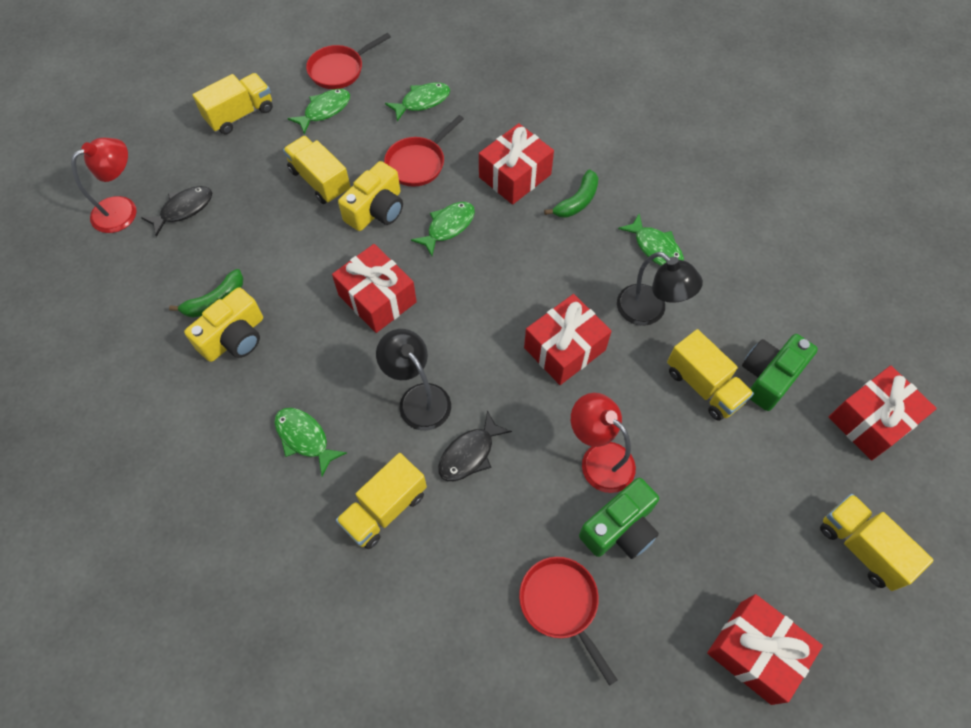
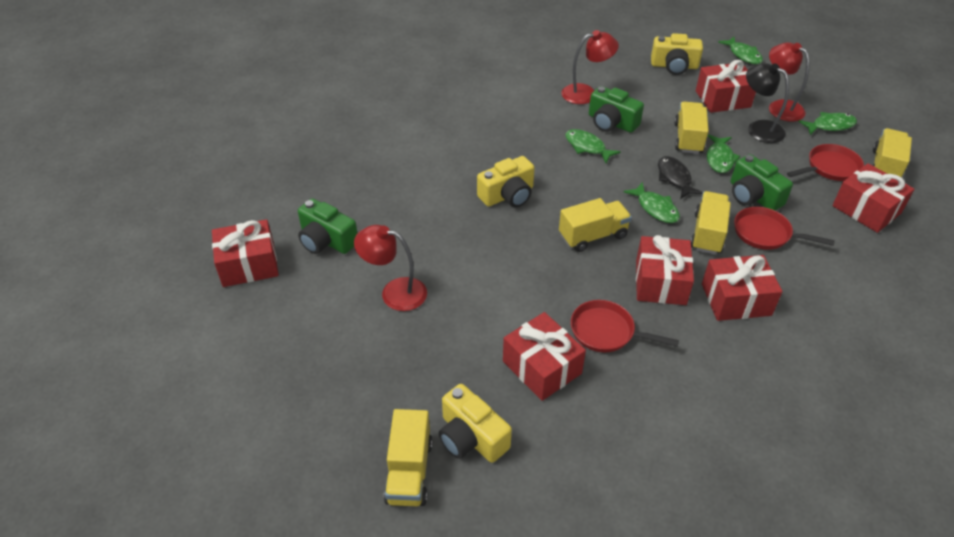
black fish: 2 -> 1
black lamp: 2 -> 1
green banana: 2 -> 0
green camera: 2 -> 3
red gift: 5 -> 6
red lamp: 2 -> 3
yellow camera: 2 -> 3

